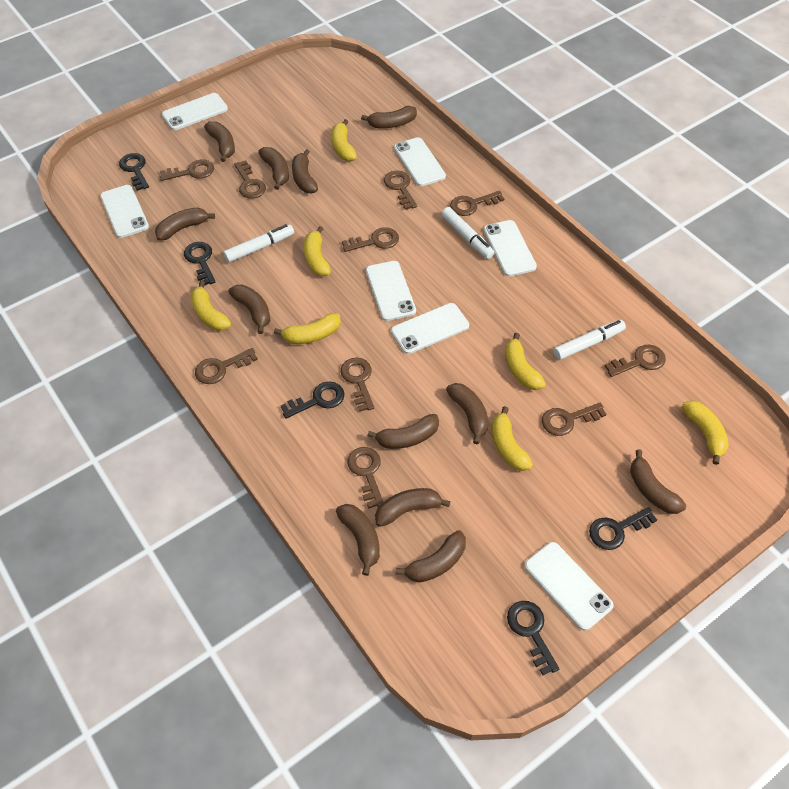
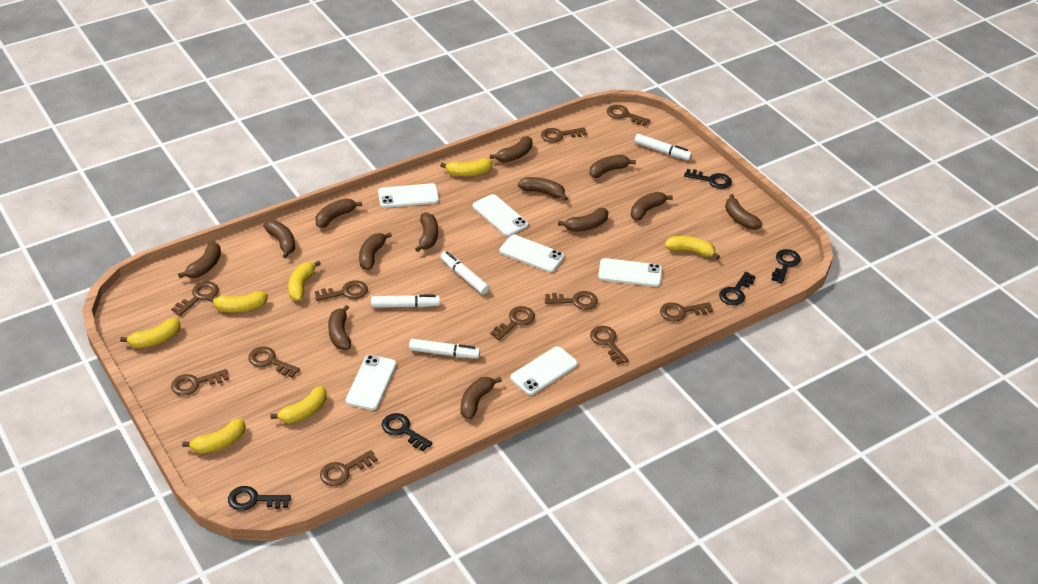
brown banana: 12 -> 13
brown key: 10 -> 11
white marker: 3 -> 4
white phone: 7 -> 6

